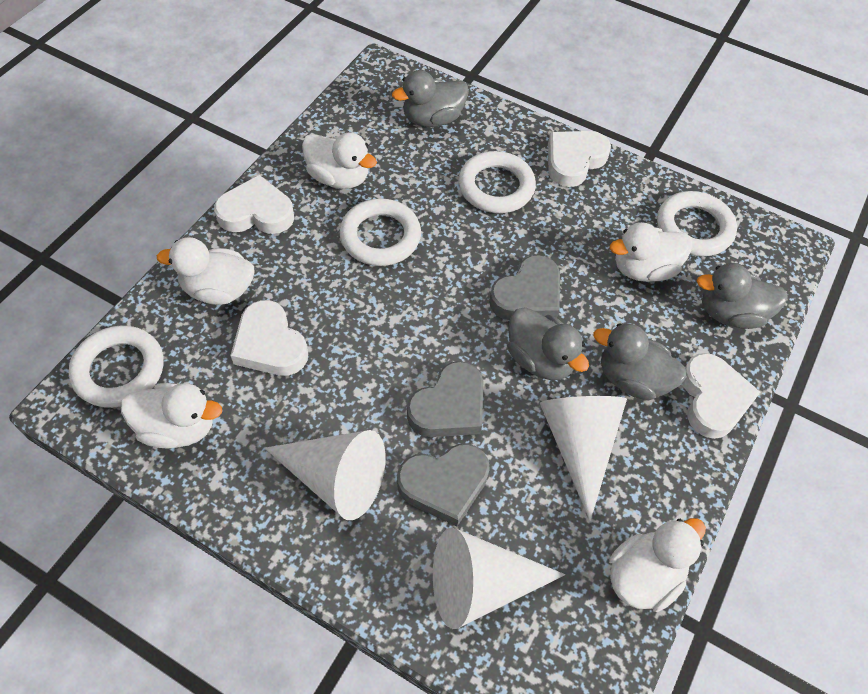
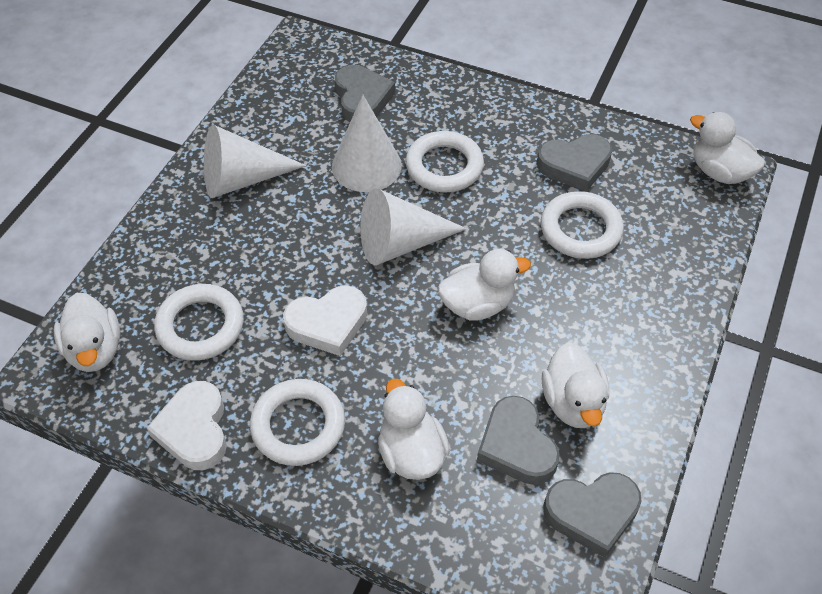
grey duck: 4 -> 0
grey heart: 3 -> 4
white heart: 4 -> 2

